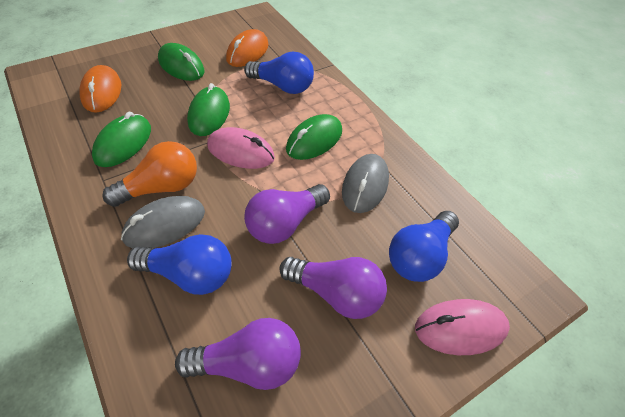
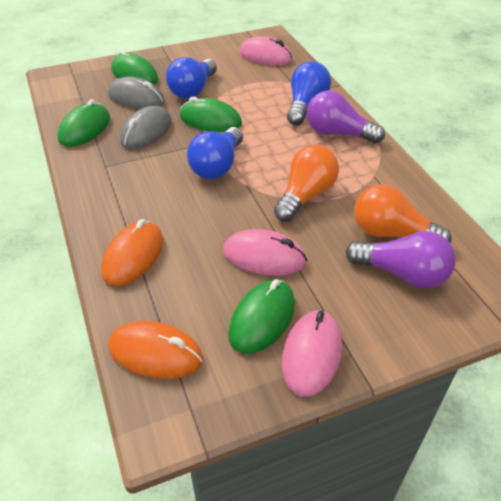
orange light bulb: 1 -> 2
pink mouse: 2 -> 3
purple light bulb: 3 -> 2

